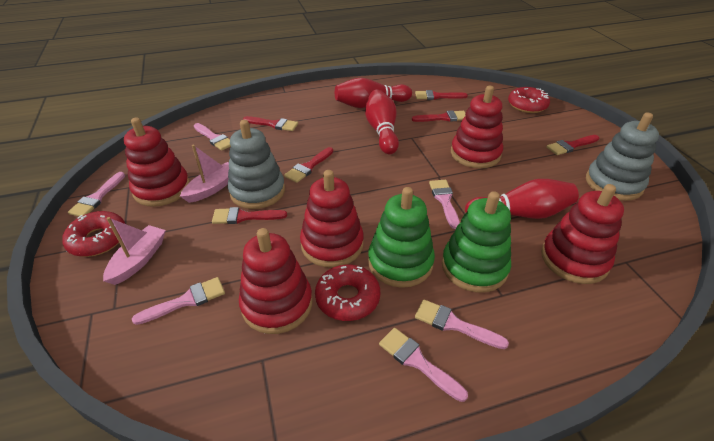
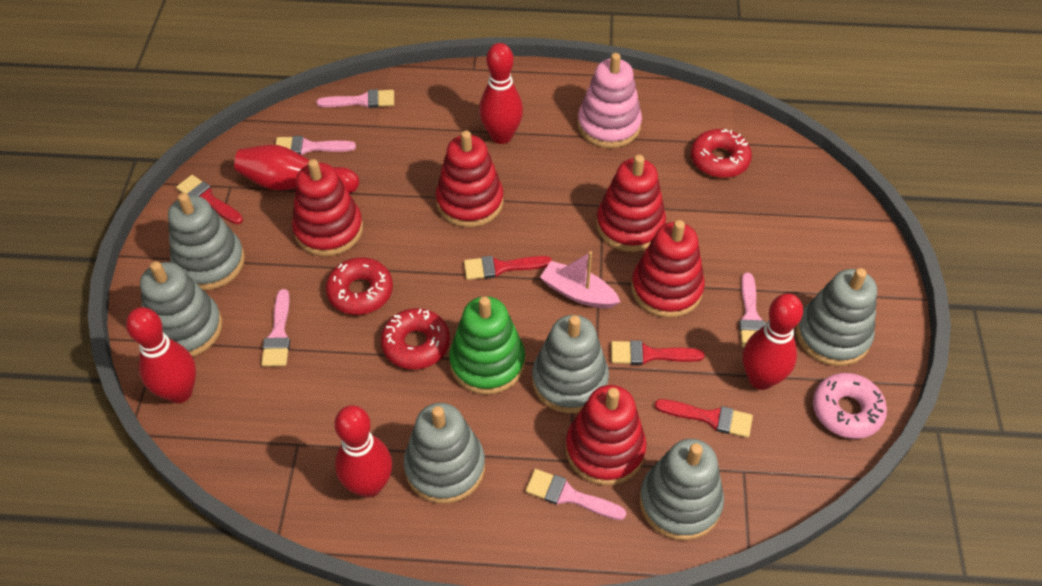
green stacking toy: 2 -> 1
grey stacking toy: 2 -> 6
pink boat: 2 -> 1
pink brush: 6 -> 5
pink donut: 0 -> 1
pink stacking toy: 0 -> 1
red bowling pin: 3 -> 5
red brush: 6 -> 4

